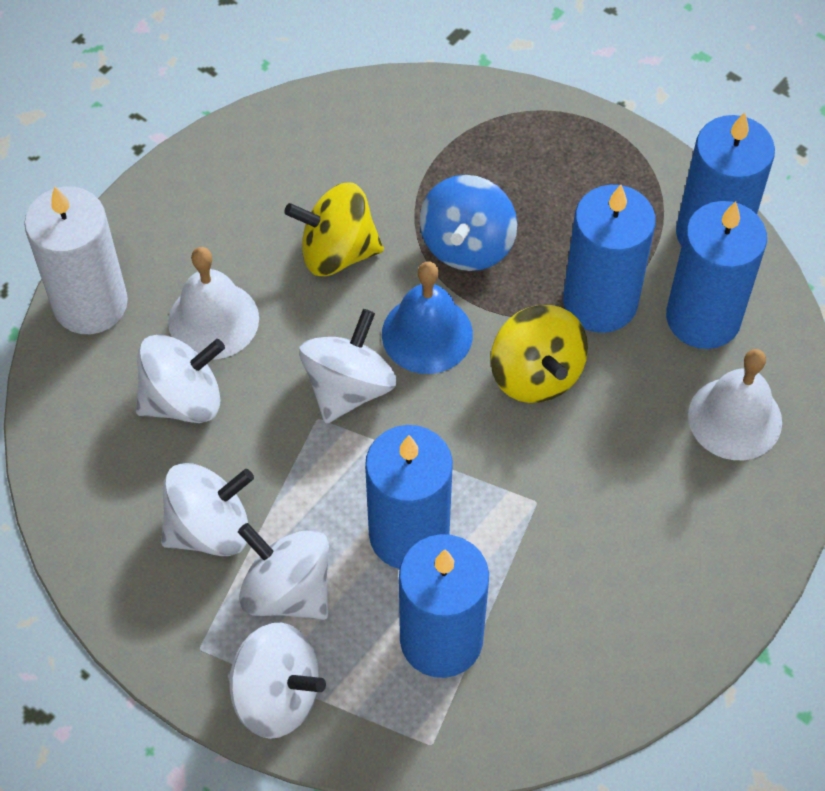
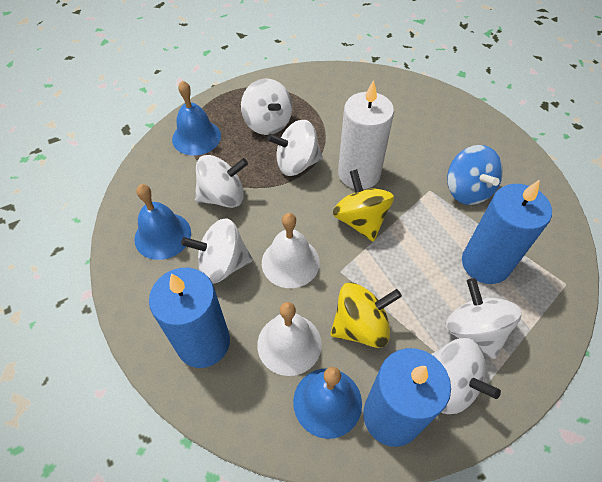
blue bell: 1 -> 3
blue candle: 5 -> 3
white spinning top: 5 -> 6

